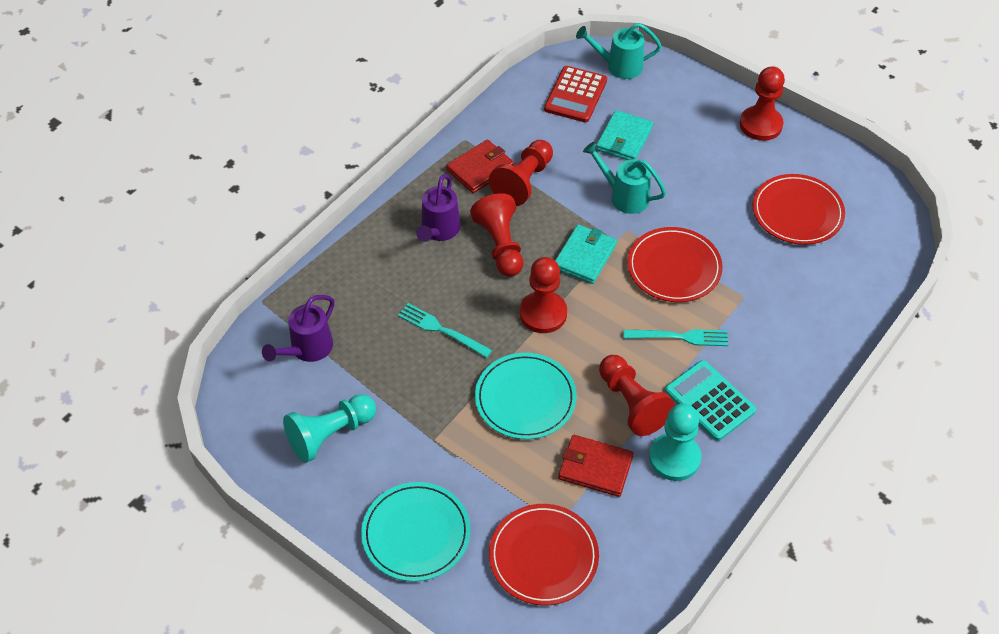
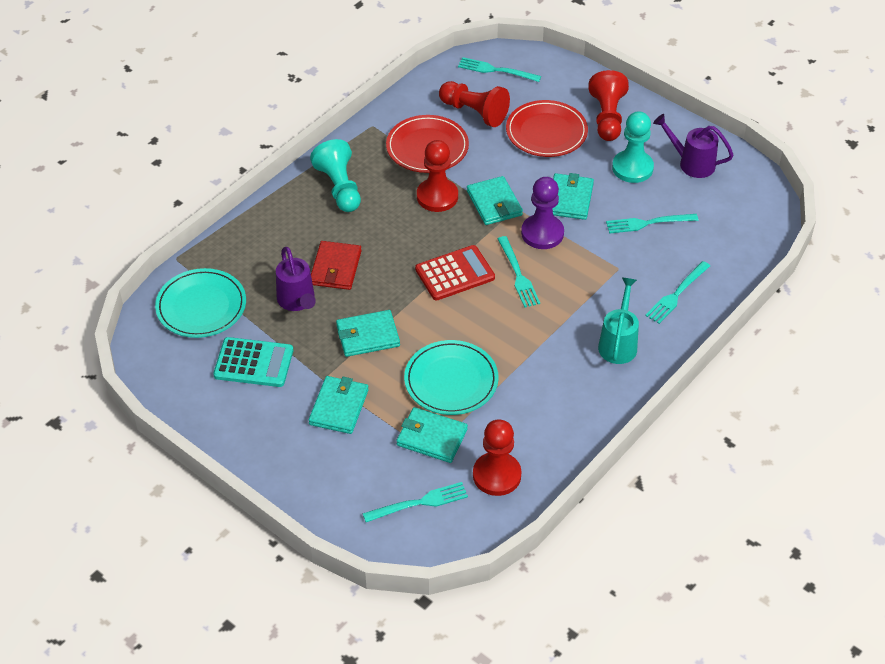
purple pawn: 0 -> 1
red pawn: 5 -> 4
red plate: 3 -> 2
red wallet: 2 -> 1
turquoise fork: 2 -> 5
turquoise wallet: 2 -> 5
turquoise watering can: 2 -> 1

